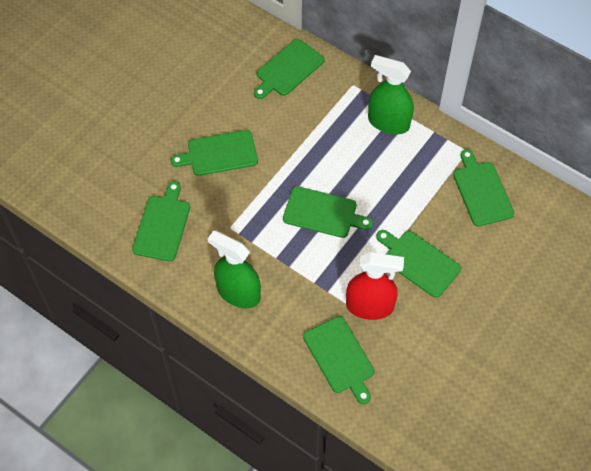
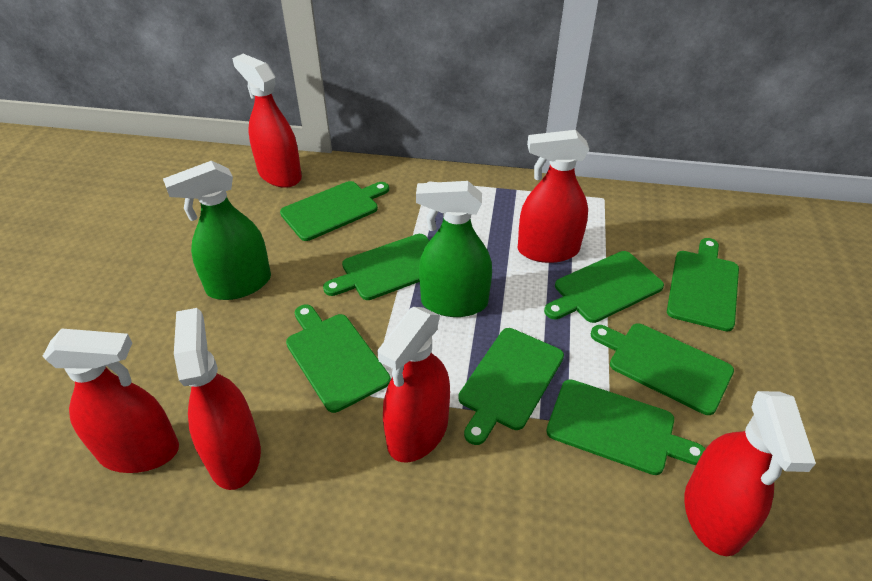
green cutting board: 7 -> 8
red spray bottle: 1 -> 6

